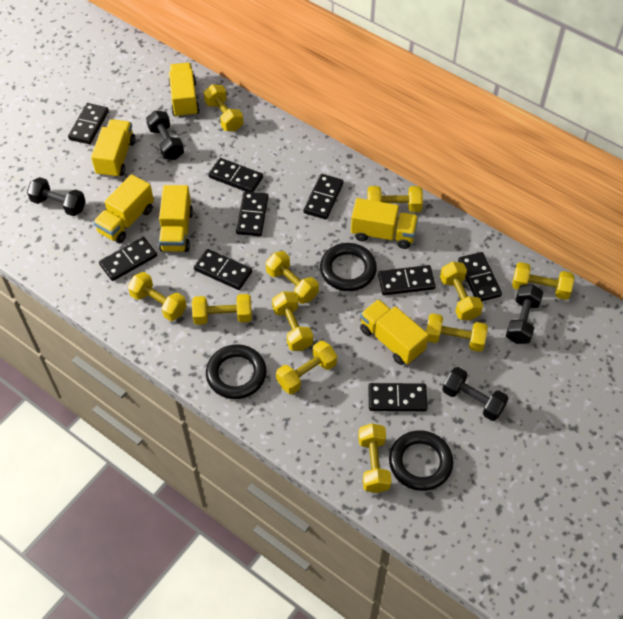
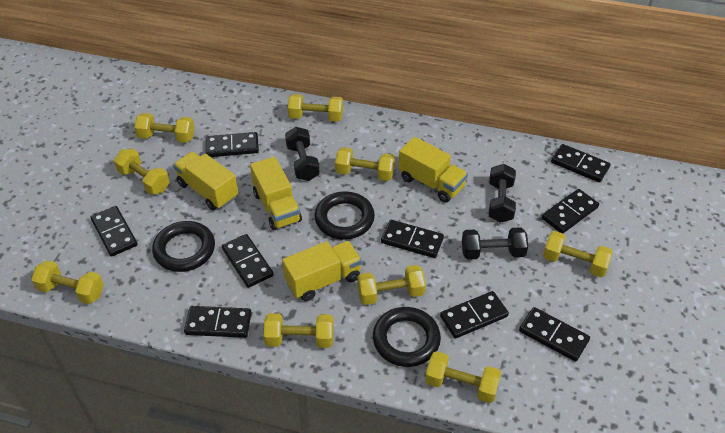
black dumbbell: 4 -> 3
yellow dumbbell: 11 -> 9
yellow truck: 6 -> 4

